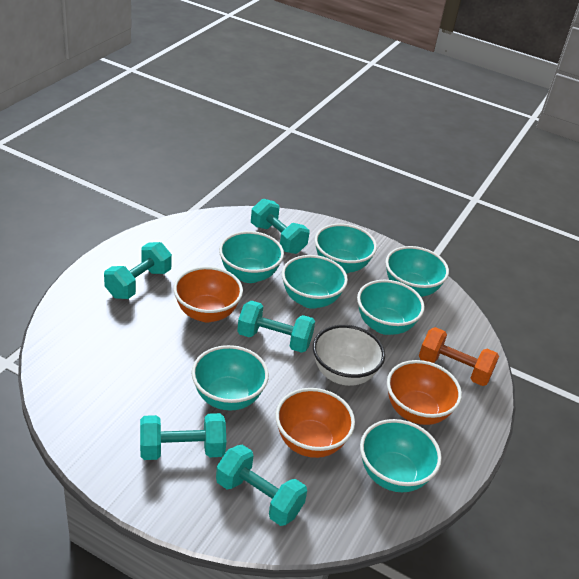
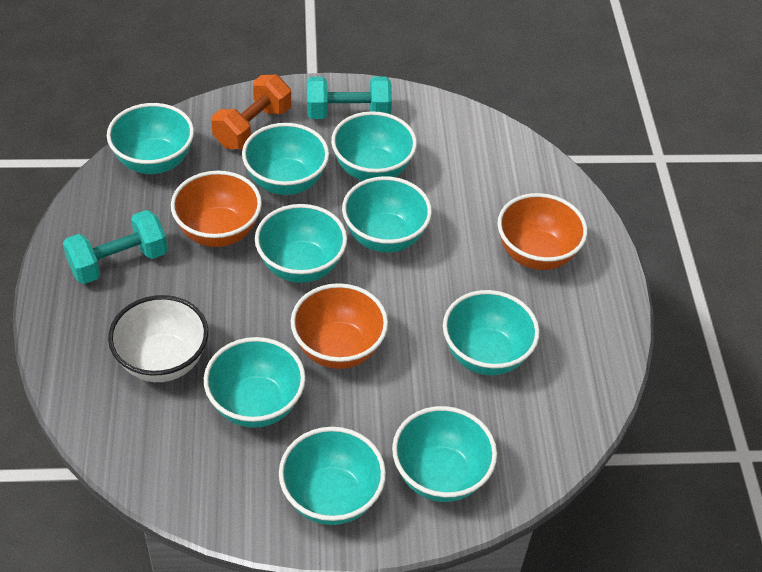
turquoise bowl: 7 -> 9
turquoise dumbbell: 5 -> 2

